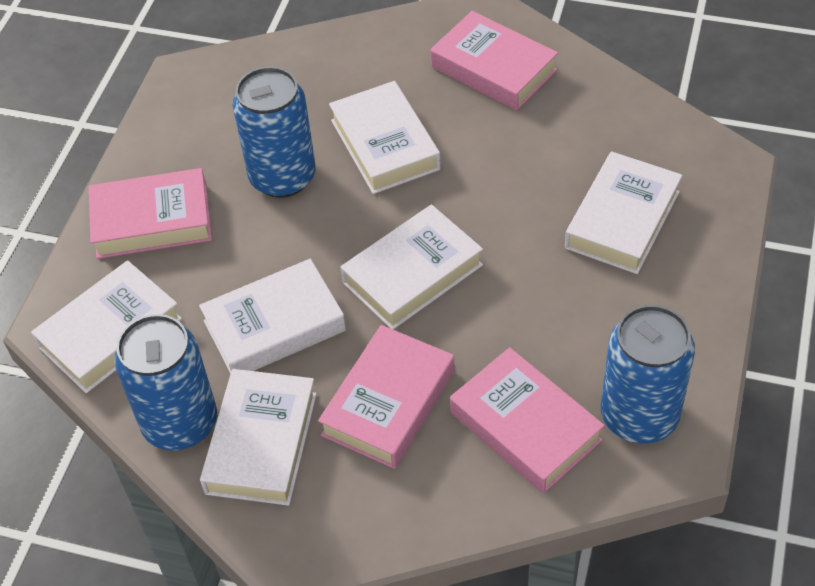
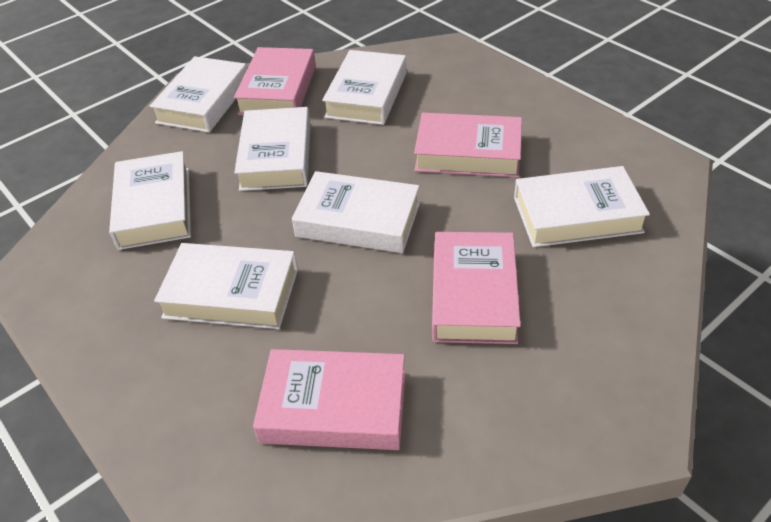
blue can: 3 -> 0
white book: 6 -> 7

